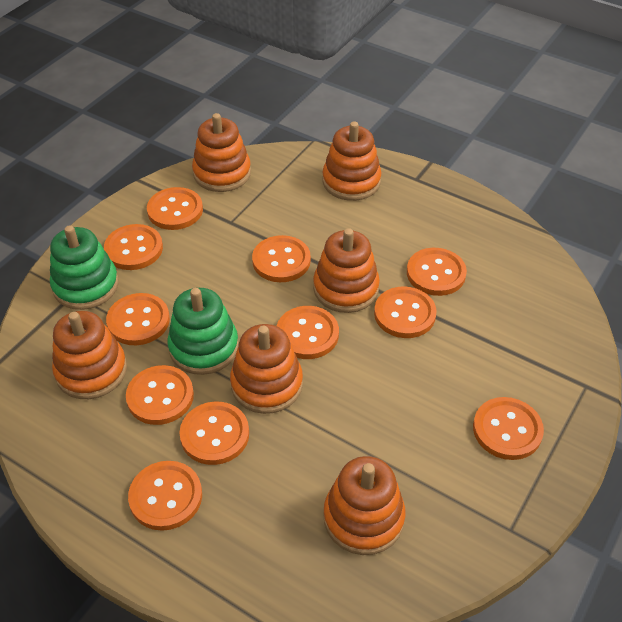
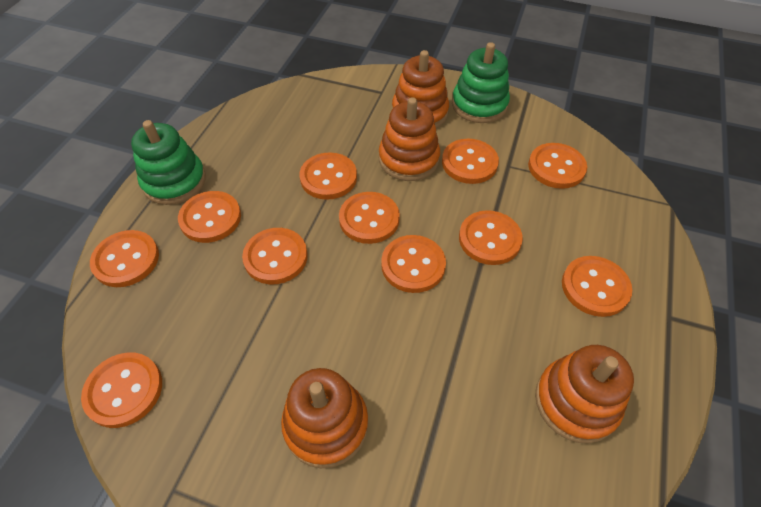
orange stacking toy: 6 -> 4

